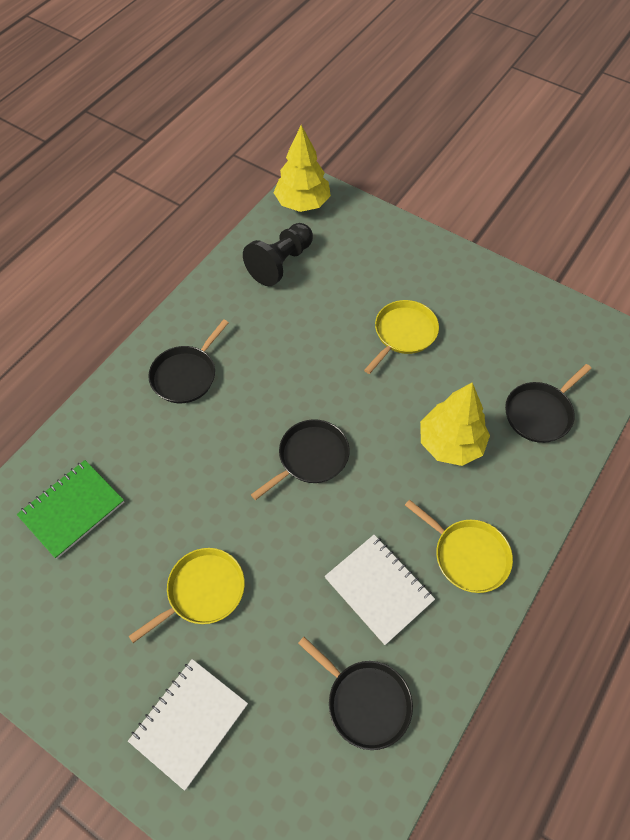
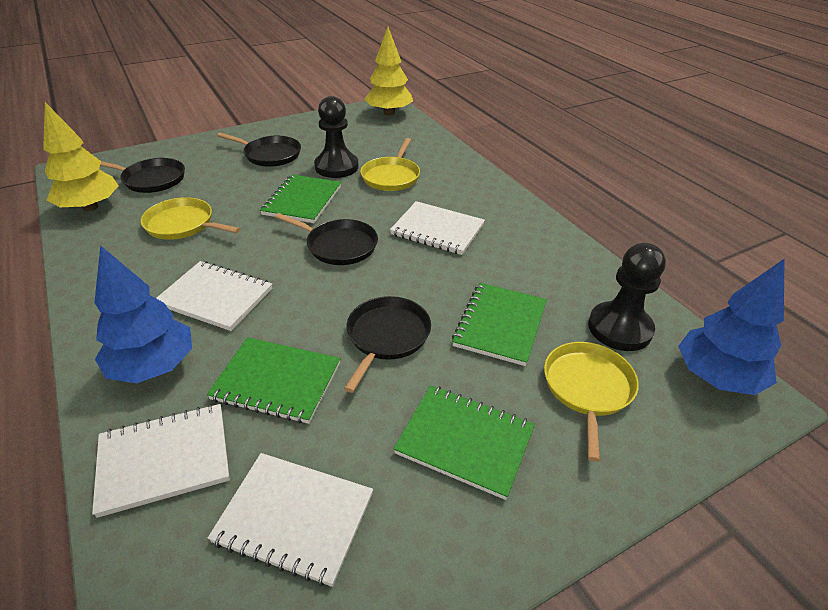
black pawn: 1 -> 2
blue tree: 0 -> 2
green notebook: 1 -> 4
white notebook: 2 -> 4

